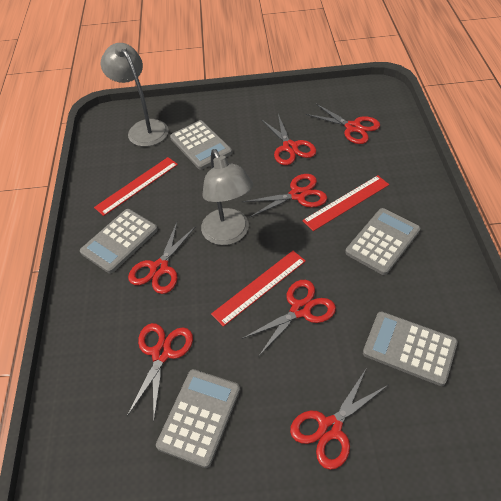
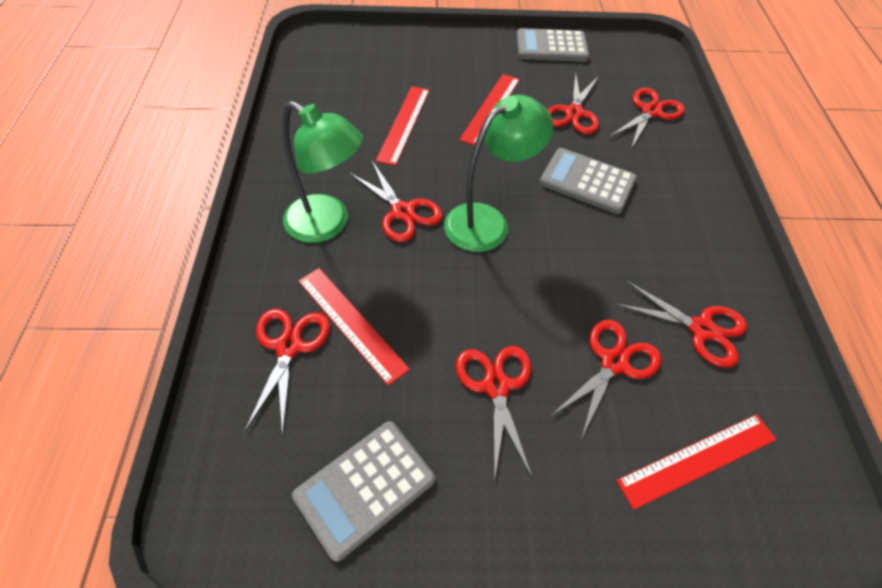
green lamp: 0 -> 2
grey calculator: 5 -> 3
grey lamp: 2 -> 0
red ruler: 3 -> 4

